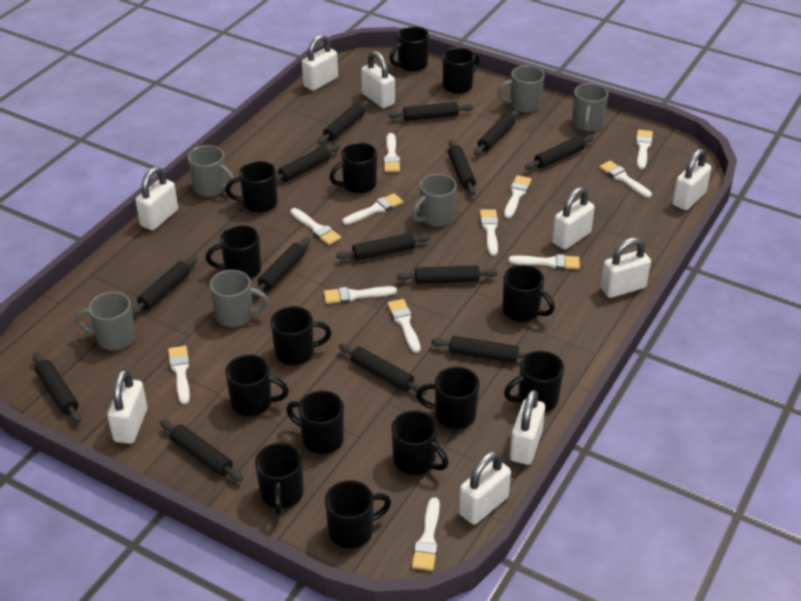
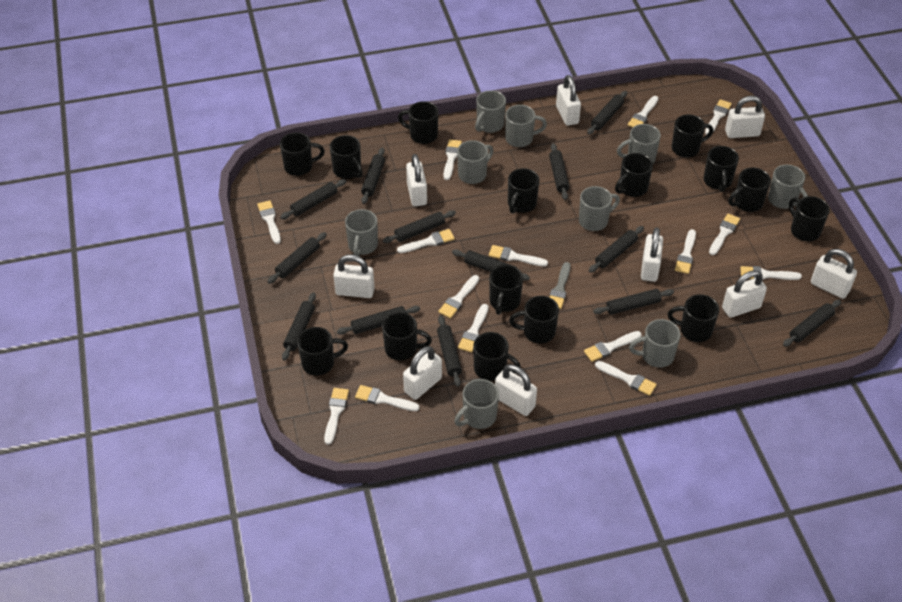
black mug: 14 -> 15
black rolling pin: 14 -> 13
grey brush: 0 -> 1
grey mug: 6 -> 9
white brush: 12 -> 15

